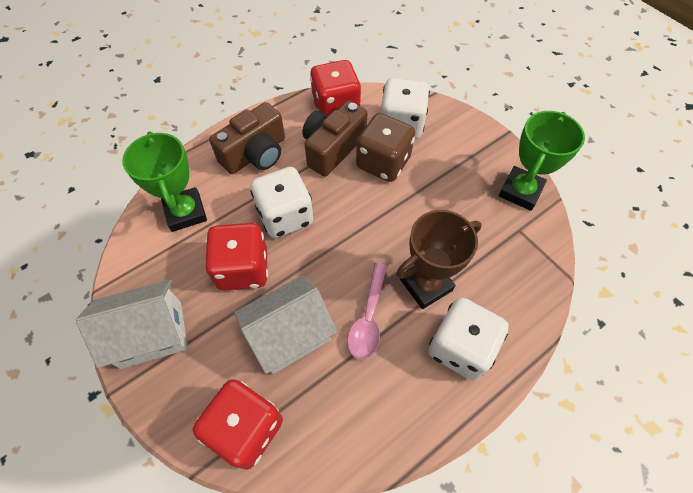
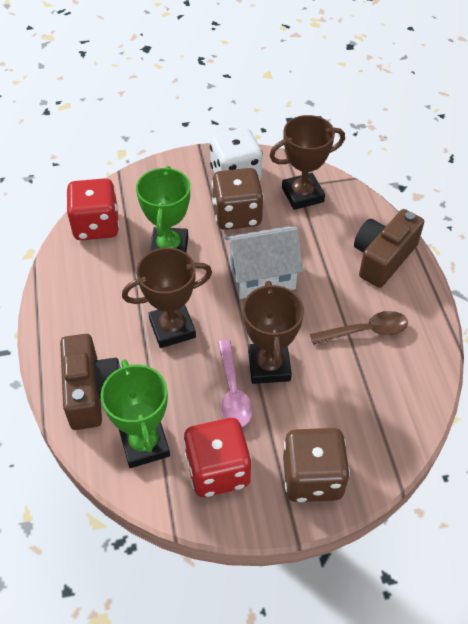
brown dice: 1 -> 2
brown spoon: 0 -> 1
brown trophy: 1 -> 3
red dice: 3 -> 2
white dice: 3 -> 1
white house: 2 -> 1

